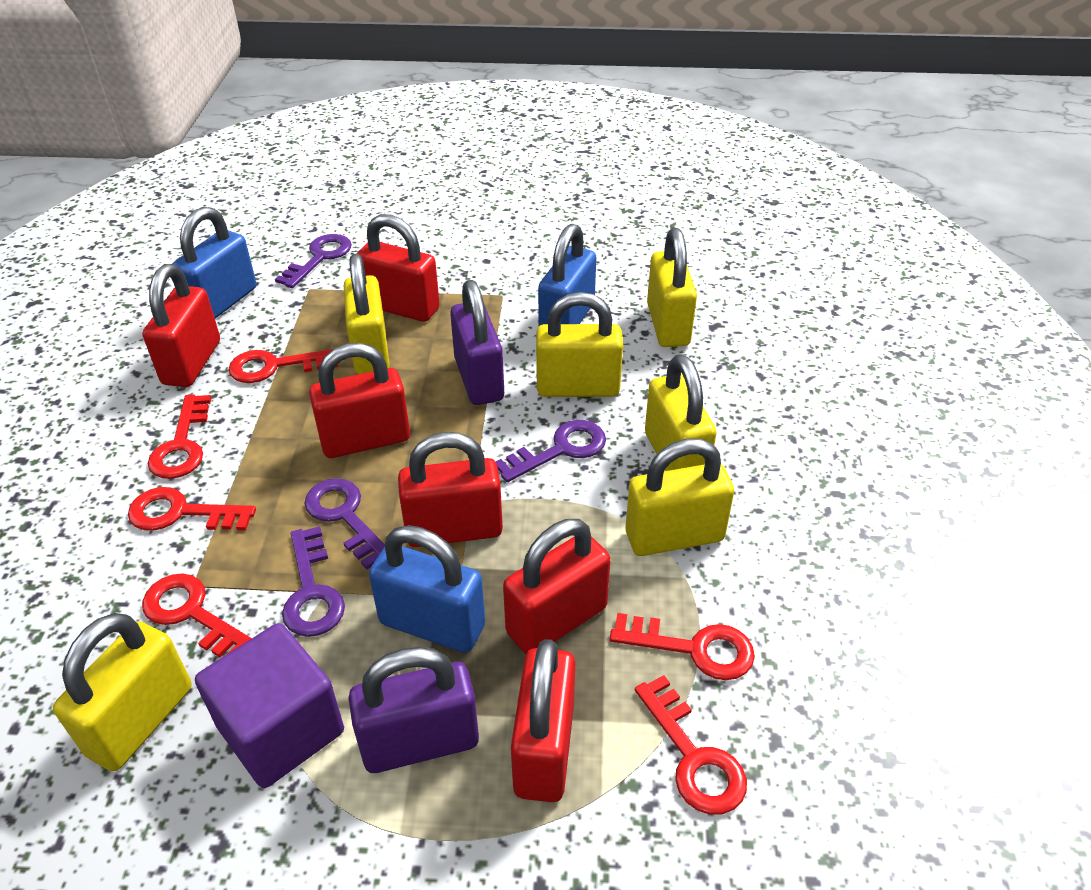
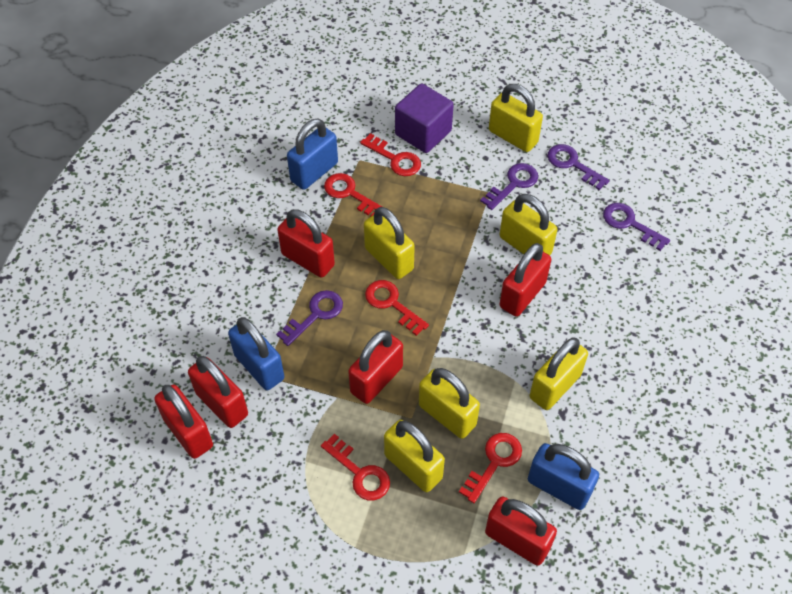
purple padlock: 2 -> 0
red key: 6 -> 5

